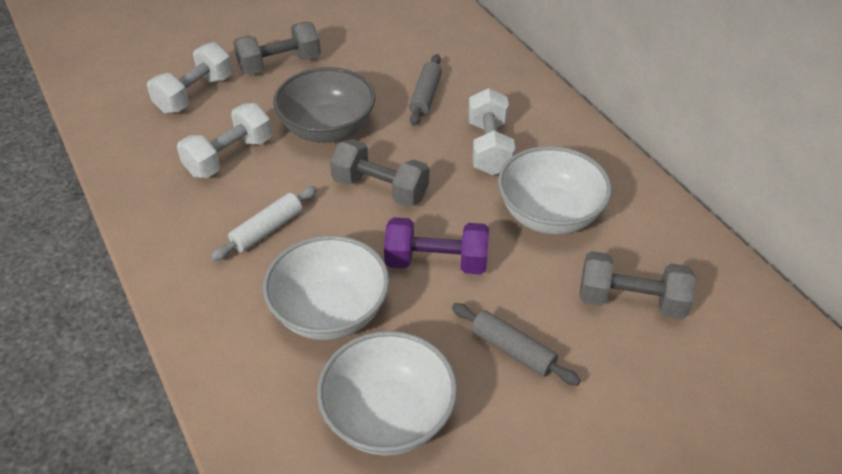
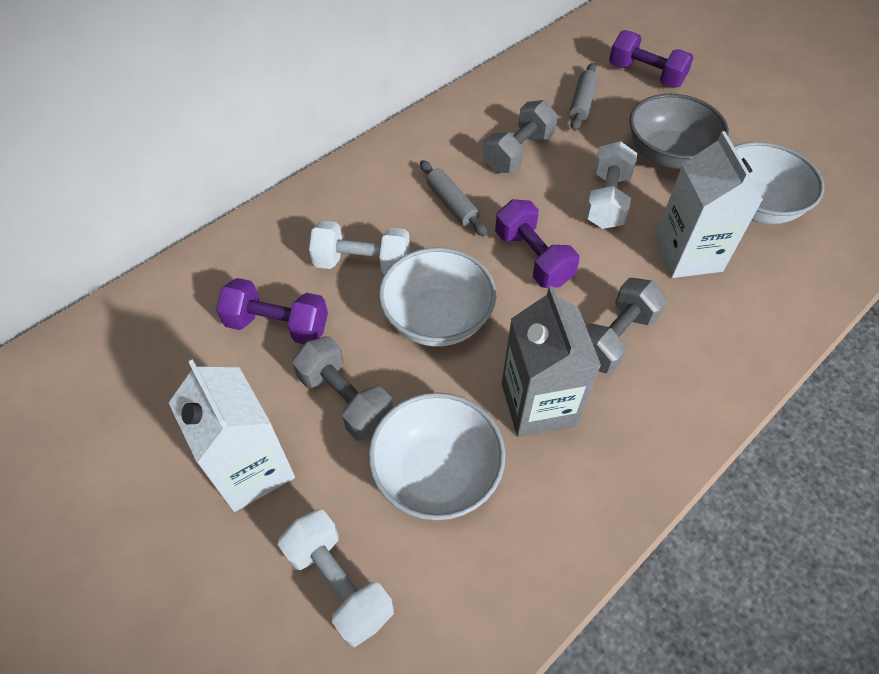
grey carton: 0 -> 1
purple dumbbell: 1 -> 3
white carton: 0 -> 2
white rolling pin: 1 -> 0

